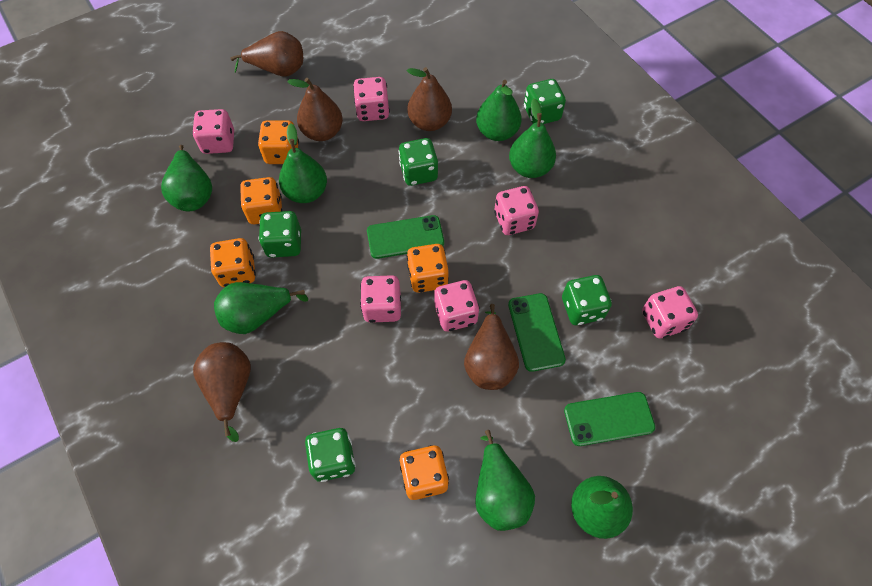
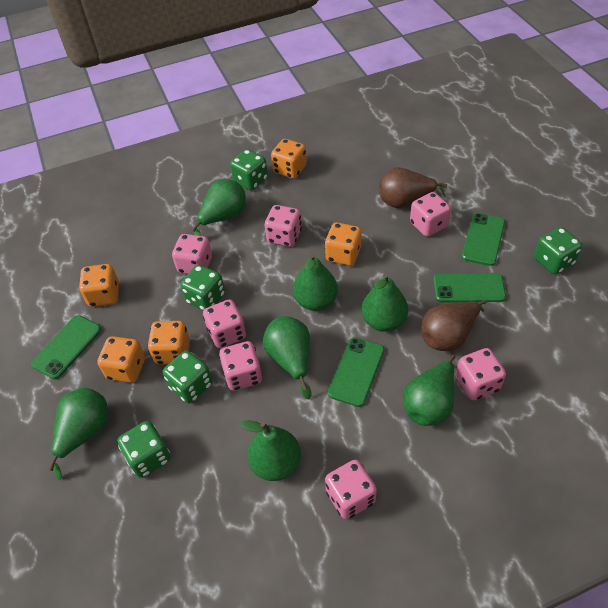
brown pear: 5 -> 2
green phone: 3 -> 4
pink dice: 6 -> 7

